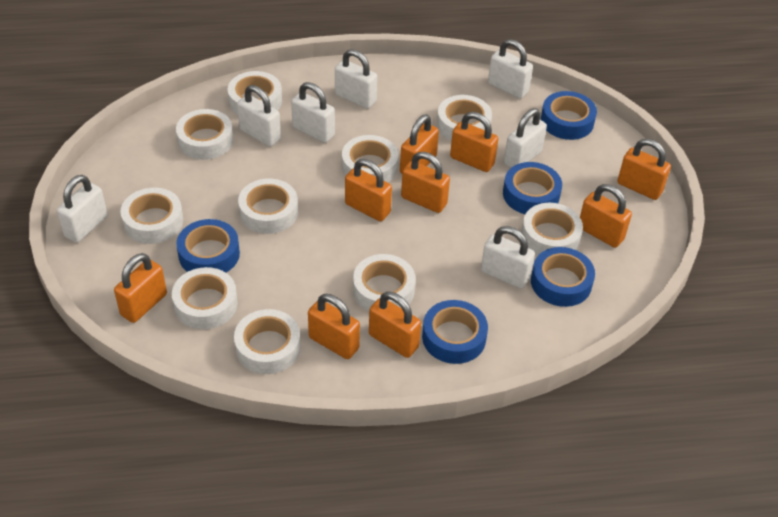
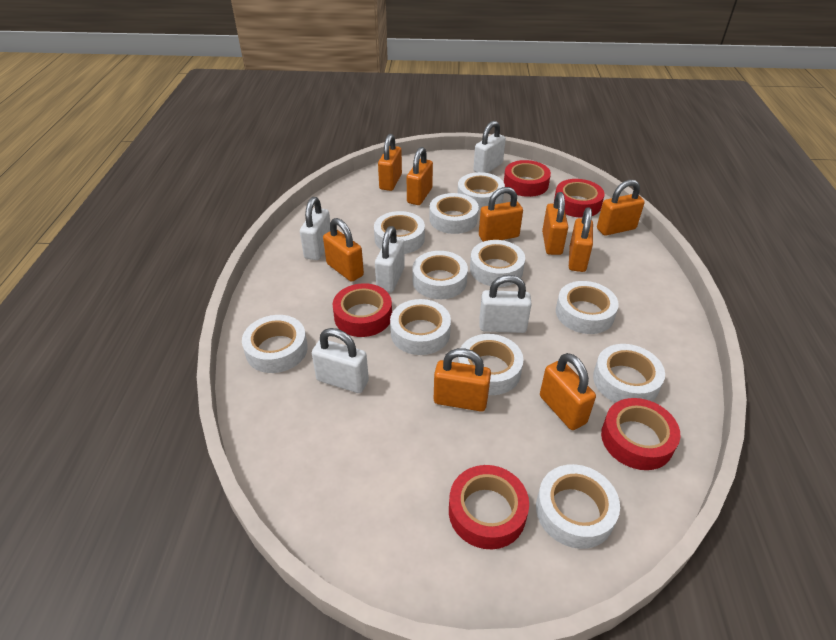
blue tape: 5 -> 0
red tape: 0 -> 5
white padlock: 7 -> 5
white tape: 10 -> 11

